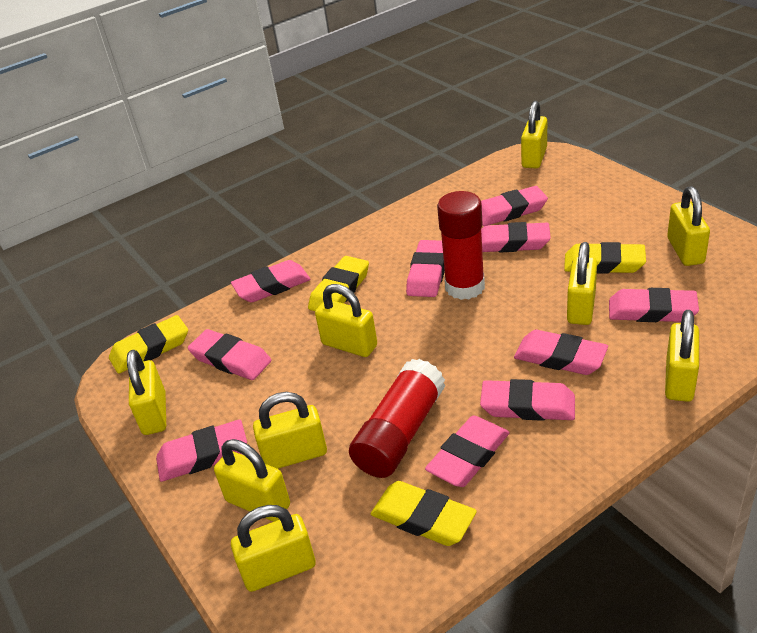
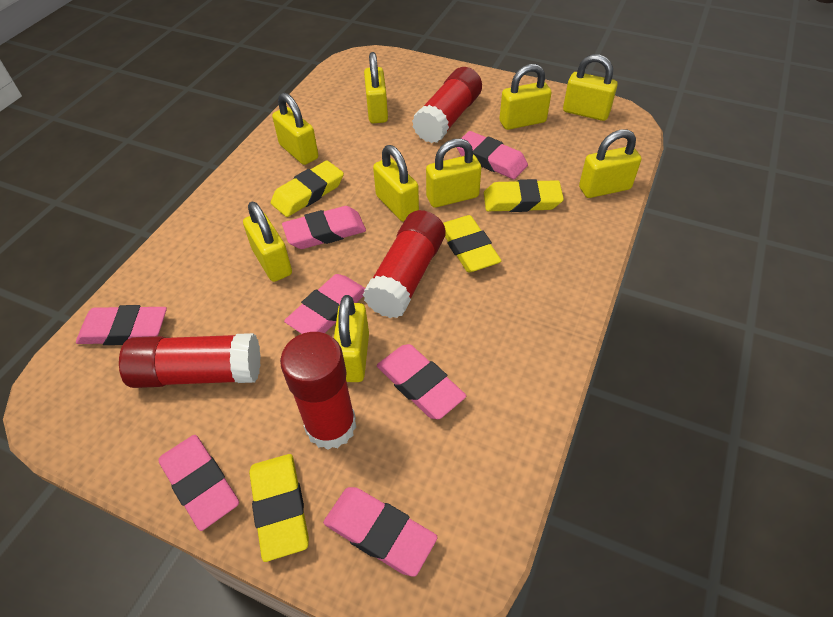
pink eraser: 10 -> 7
red glue stick: 2 -> 4

